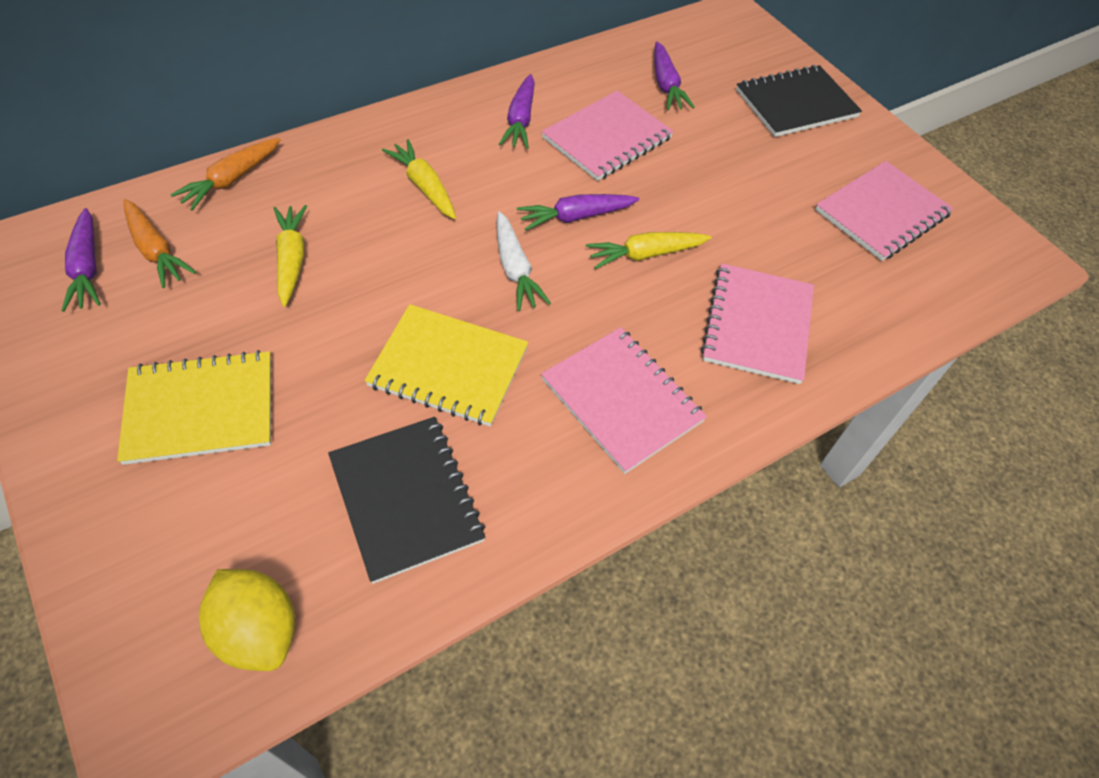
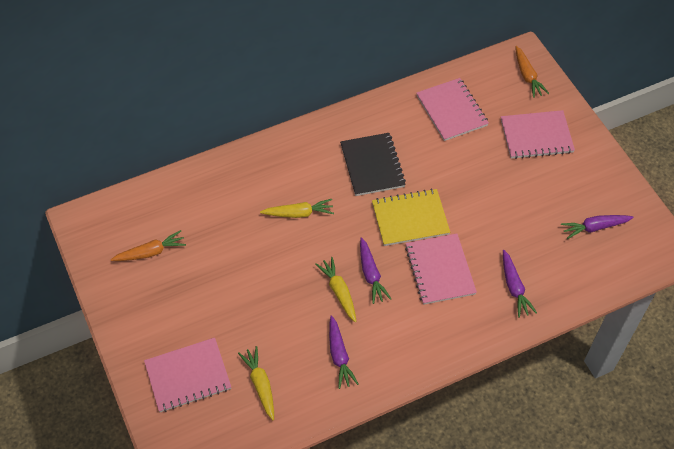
black notebook: 2 -> 1
white carrot: 1 -> 0
yellow lemon: 1 -> 0
yellow notebook: 2 -> 1

